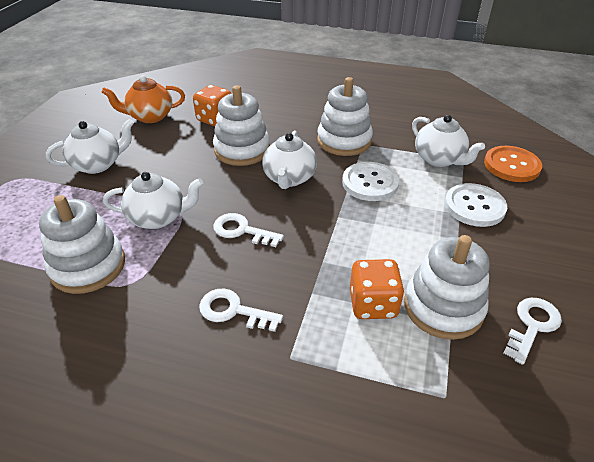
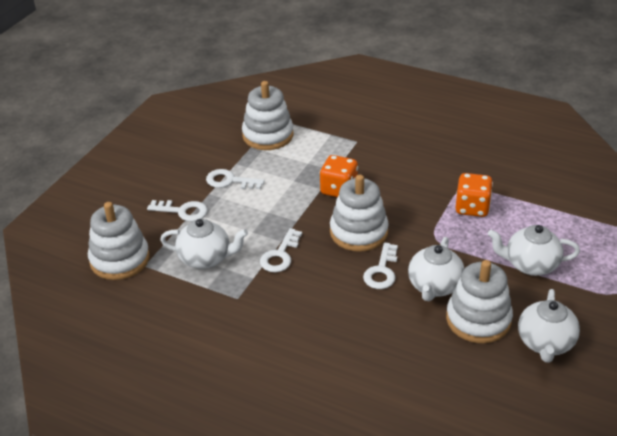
orange button: 1 -> 0
orange teapot: 1 -> 0
white button: 2 -> 0
white key: 3 -> 4

